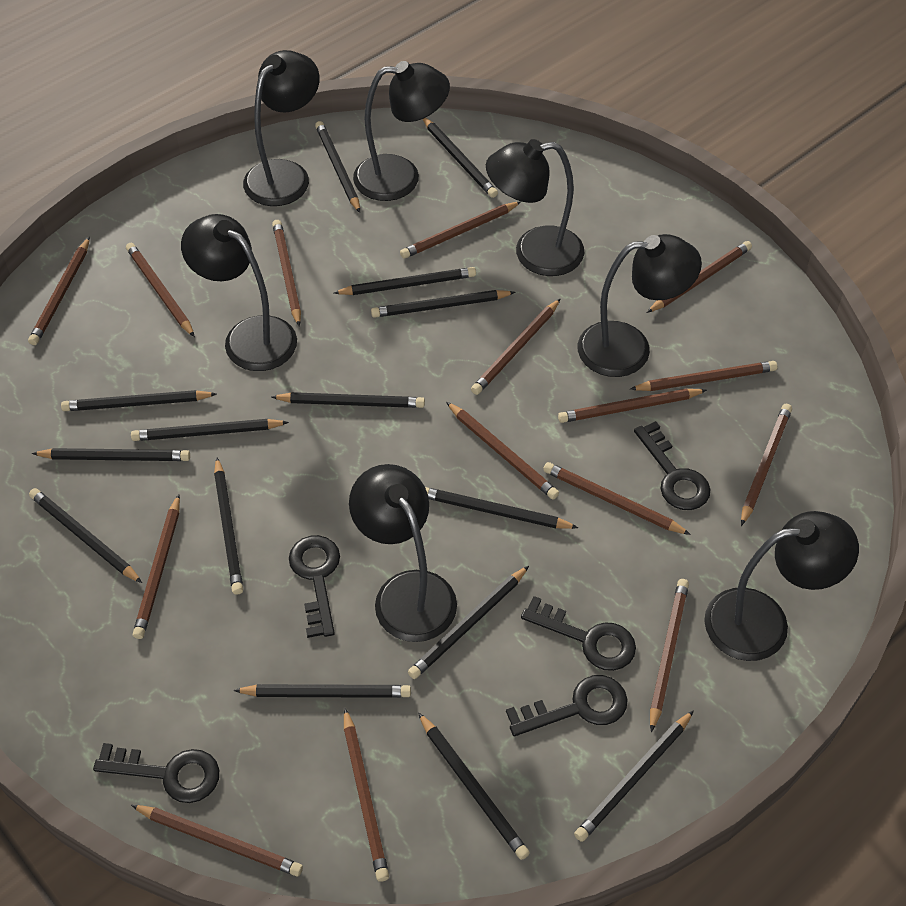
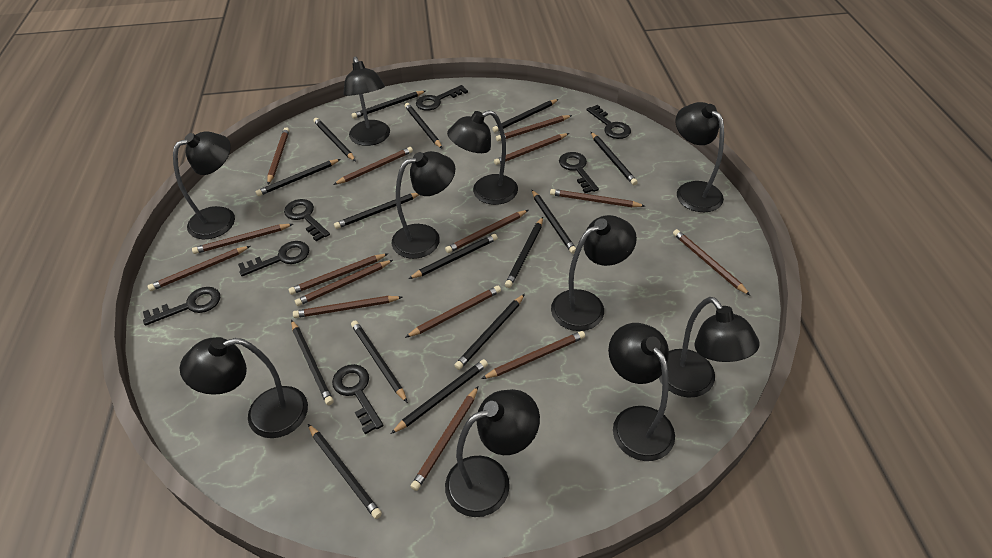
black key: 5 -> 7
black lamp: 7 -> 10

